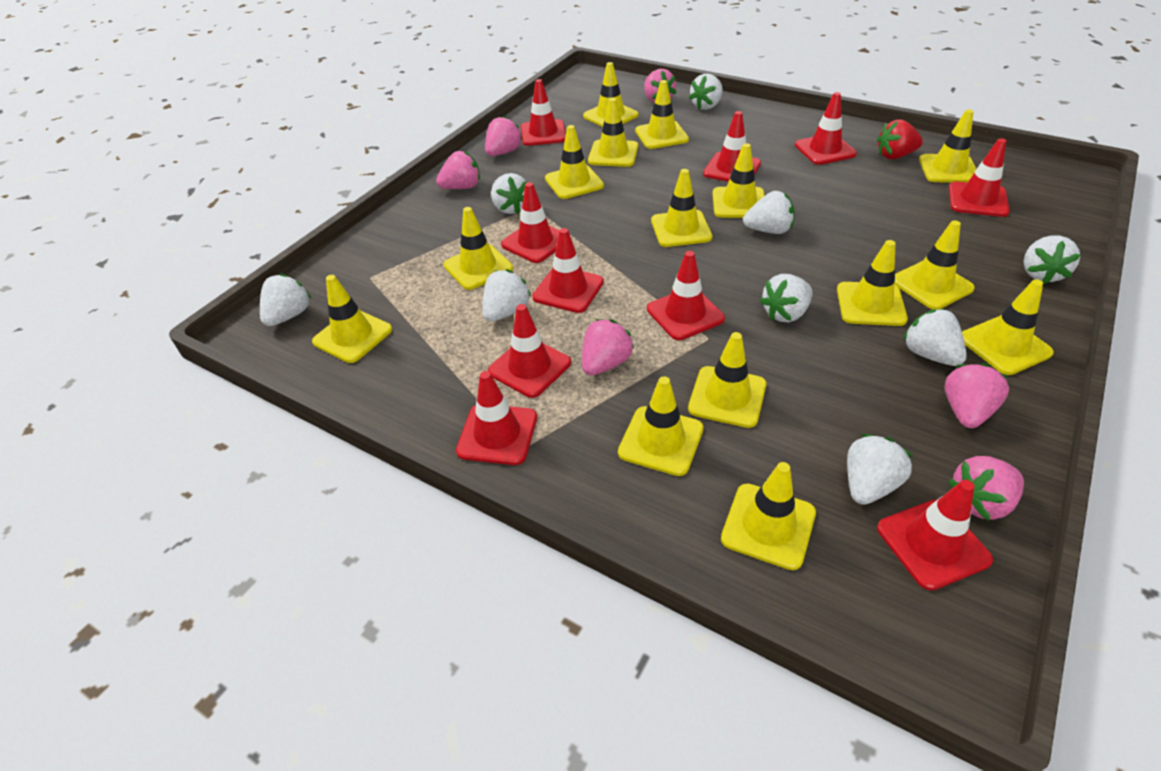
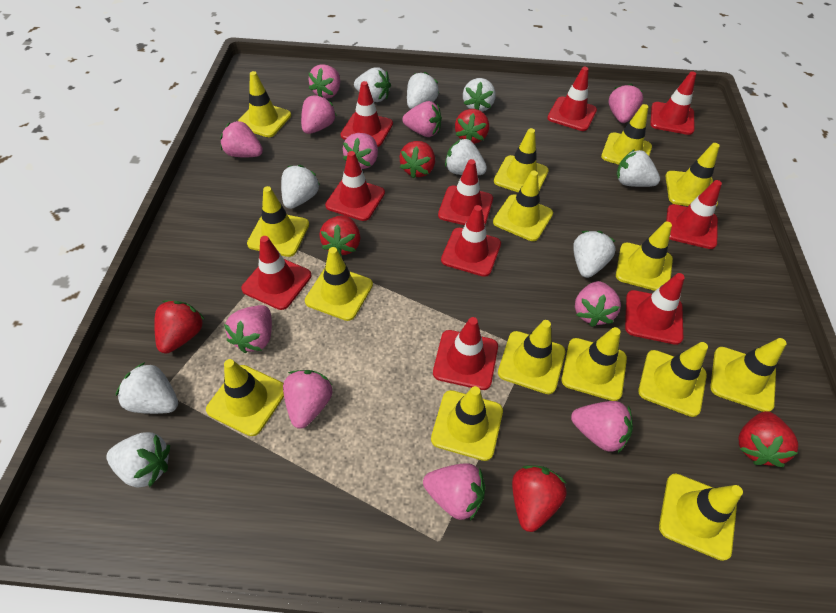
pink strawberry: 6 -> 11
red strawberry: 1 -> 6

